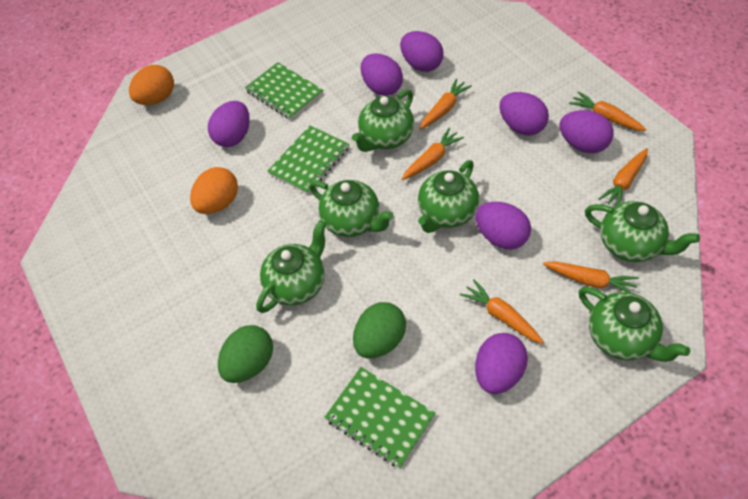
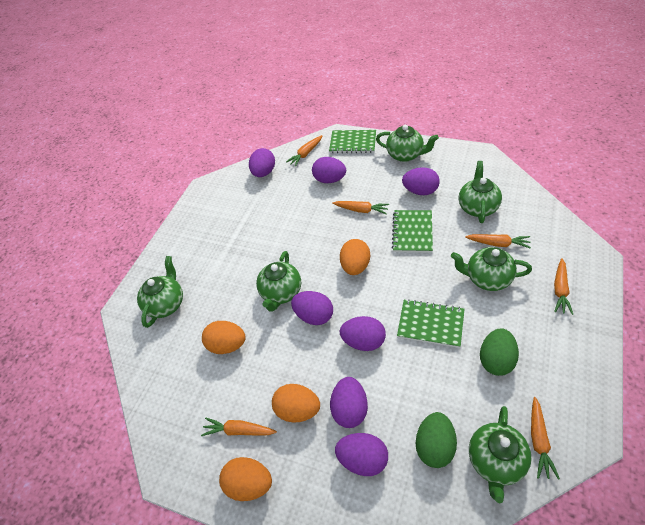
orange egg: 2 -> 4

